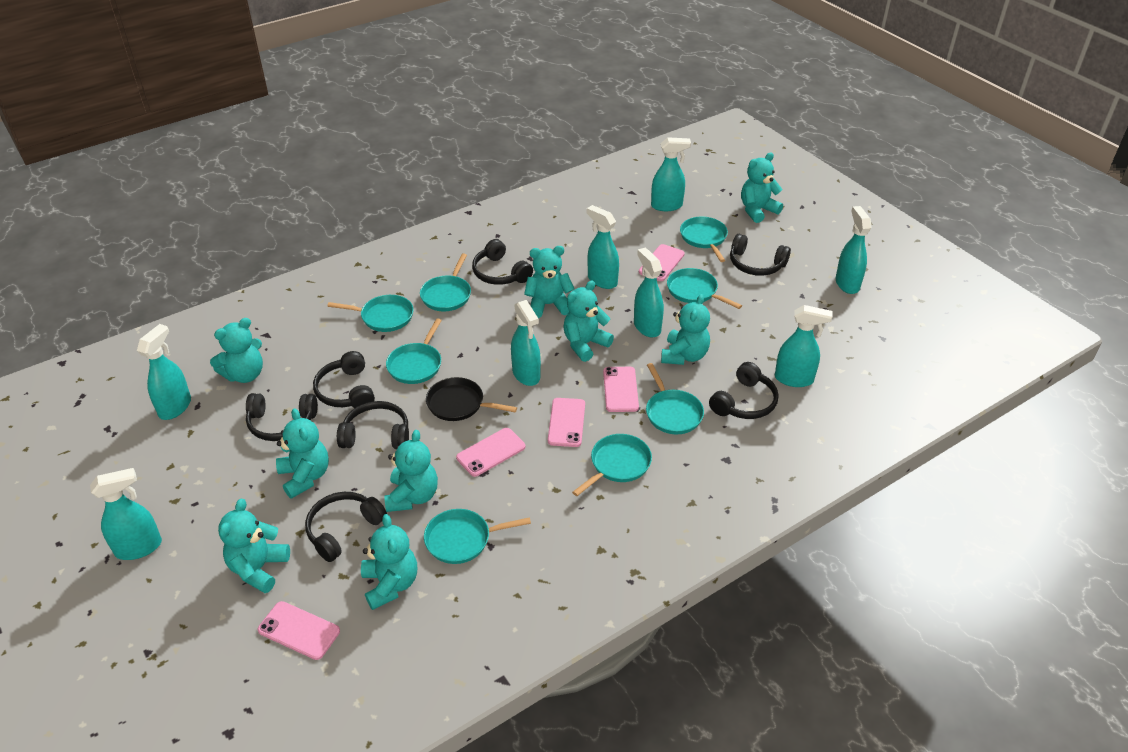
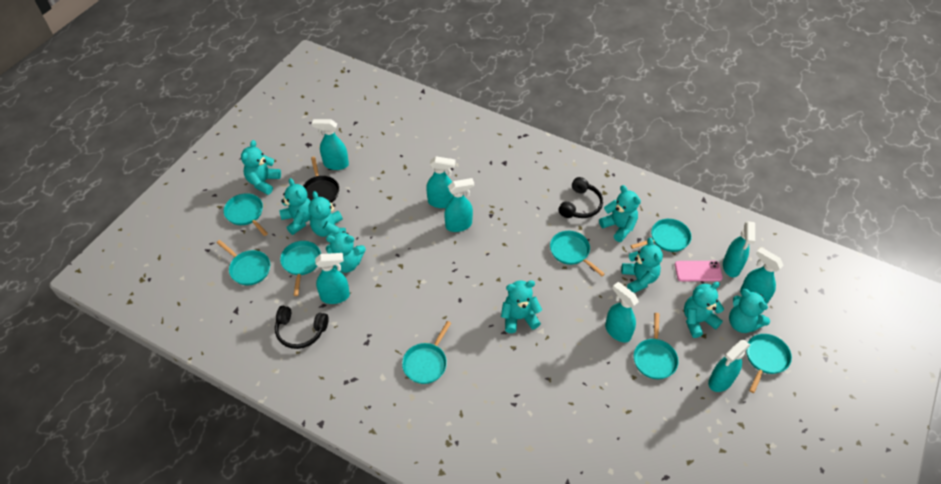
black headphones: 7 -> 2
pink phone: 5 -> 1

